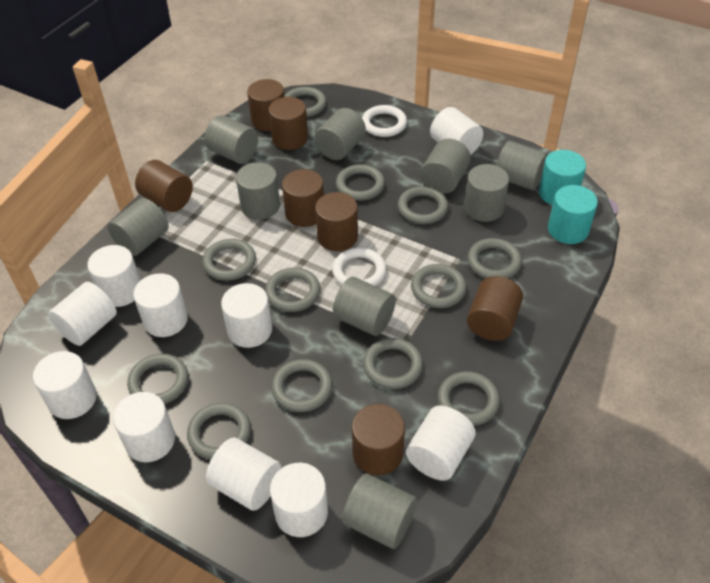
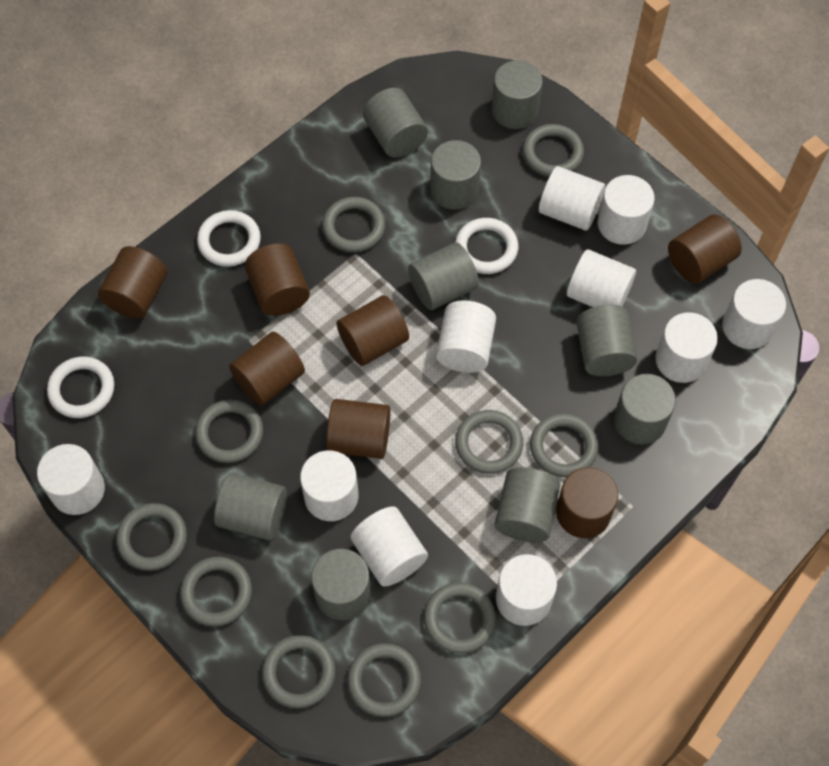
grey ring: 12 -> 10
turquoise cylinder: 2 -> 0
white ring: 2 -> 3

